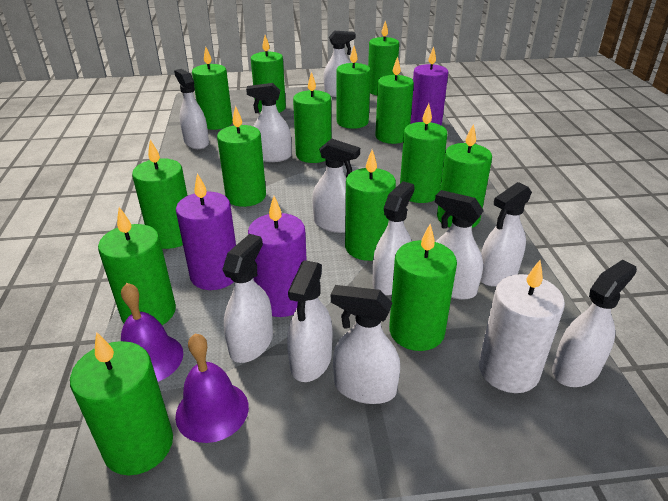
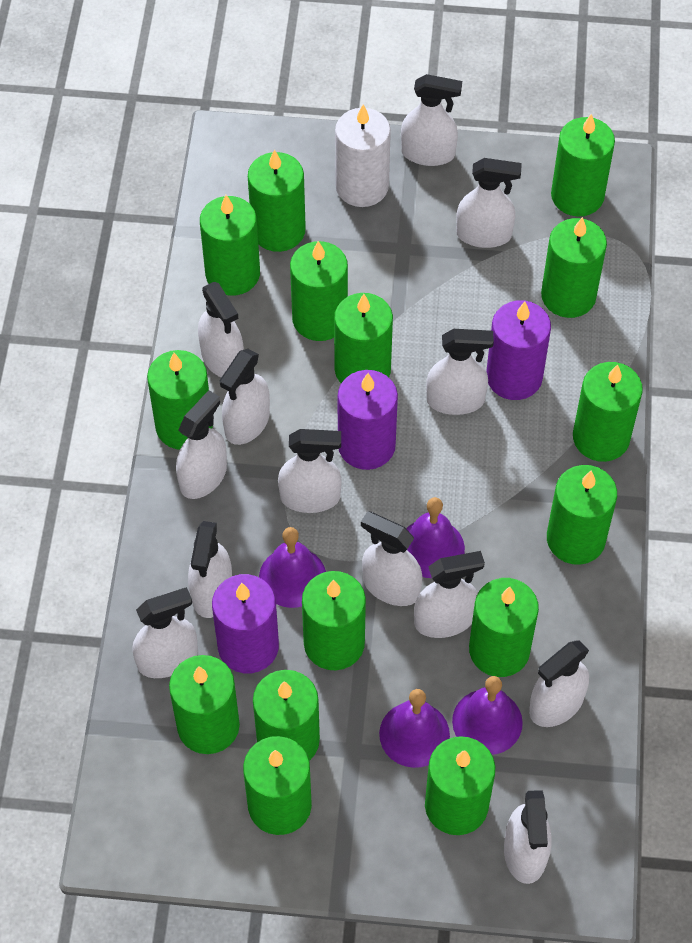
green candle: 14 -> 15
purple bell: 2 -> 4
white spray bottle: 11 -> 13

